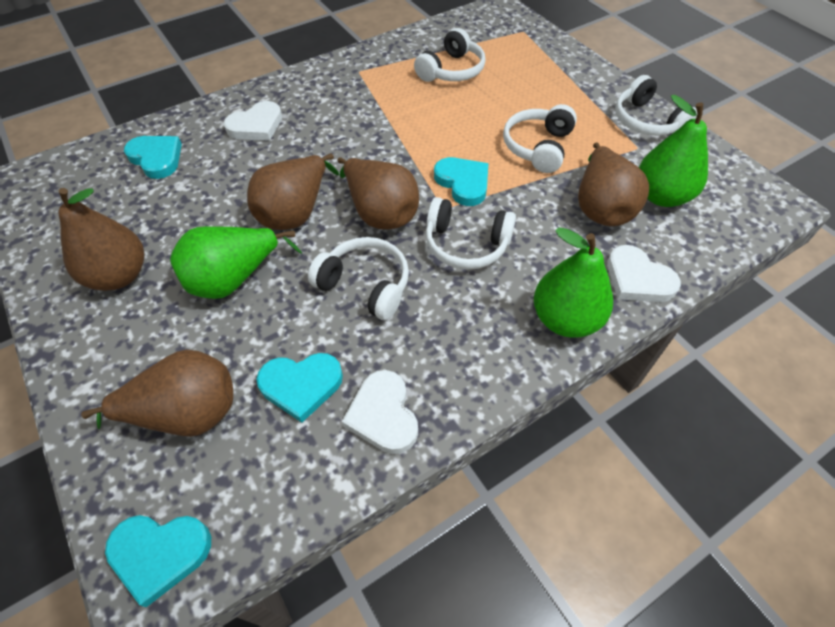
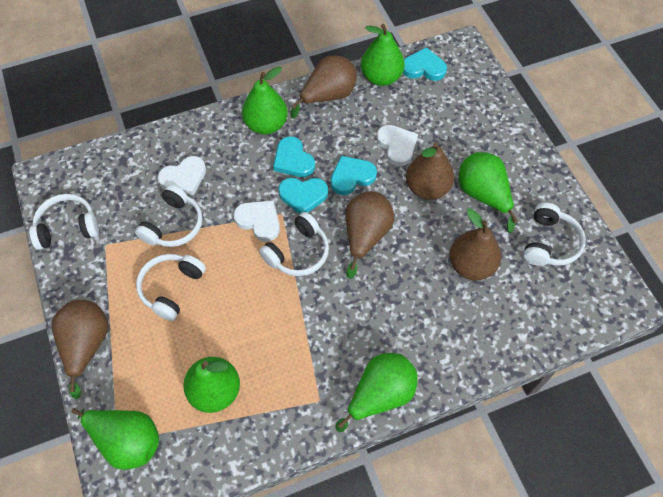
green pear: 3 -> 6

